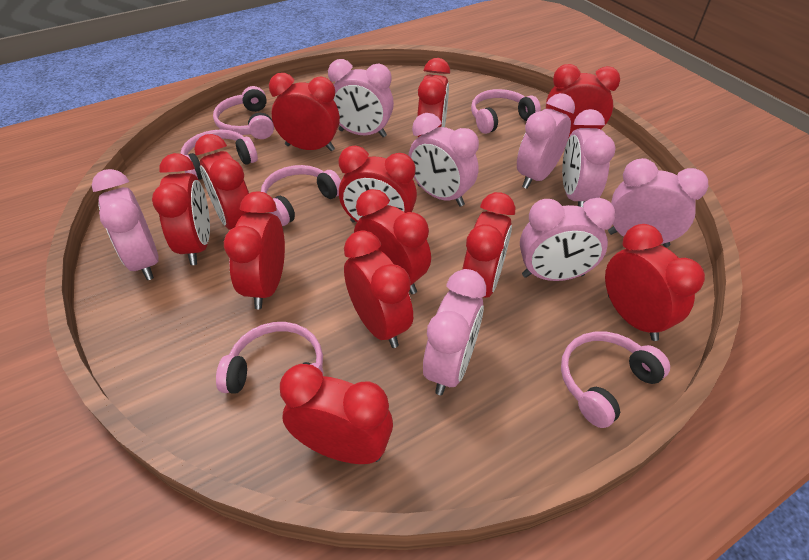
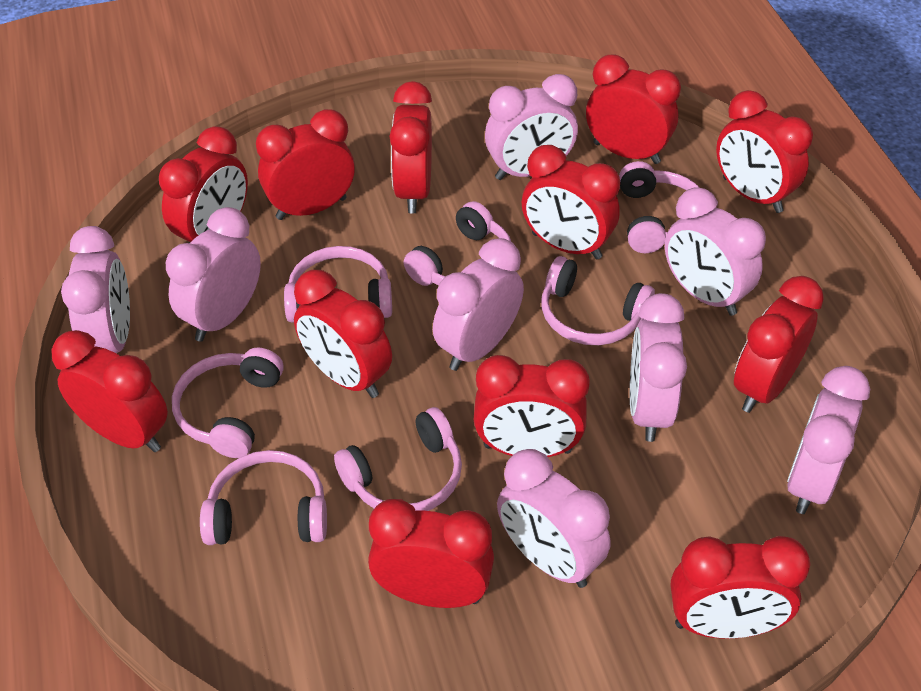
pink headphones: 6 -> 7

